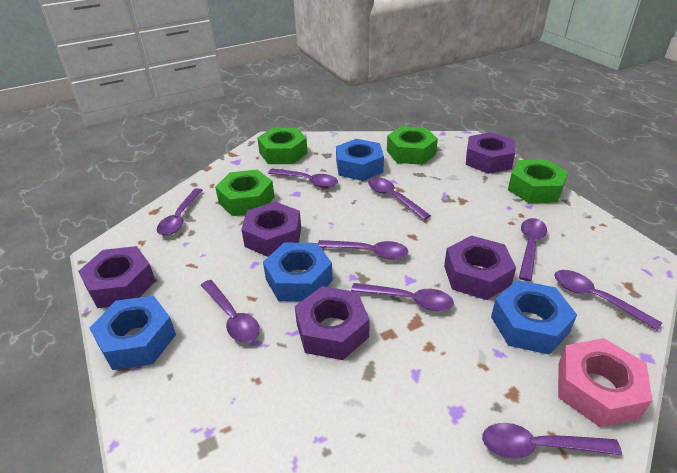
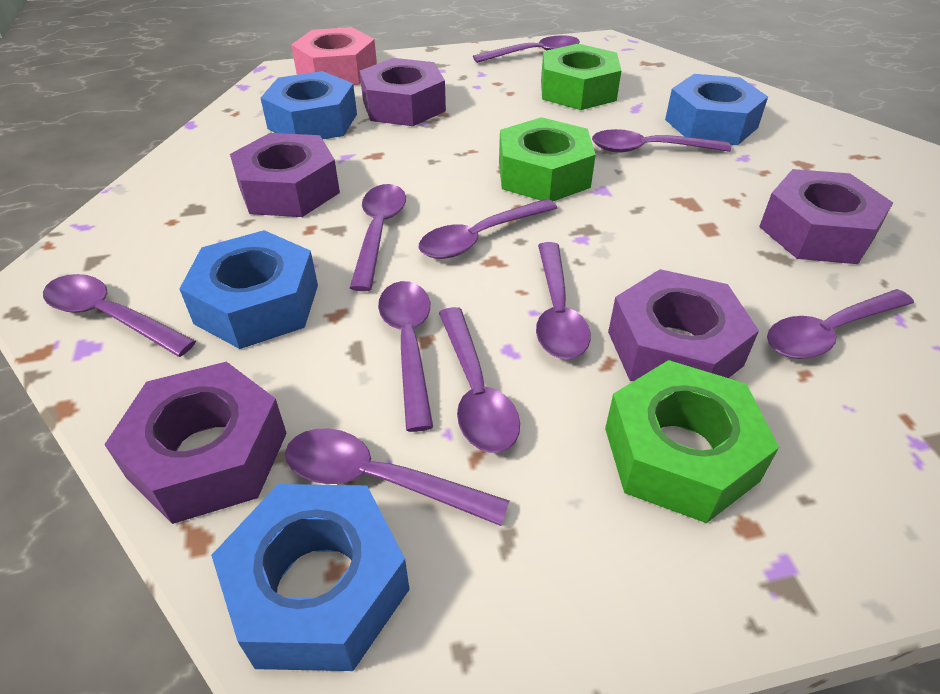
green nut: 4 -> 3
purple spoon: 9 -> 10

